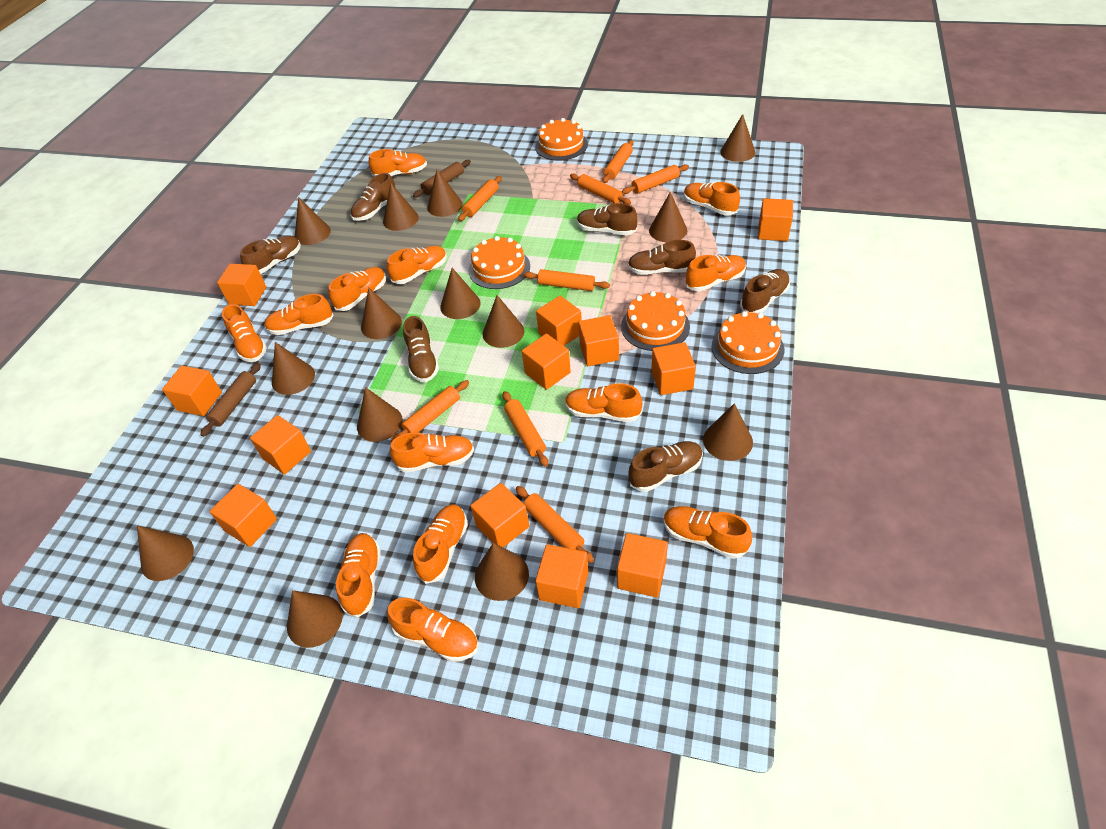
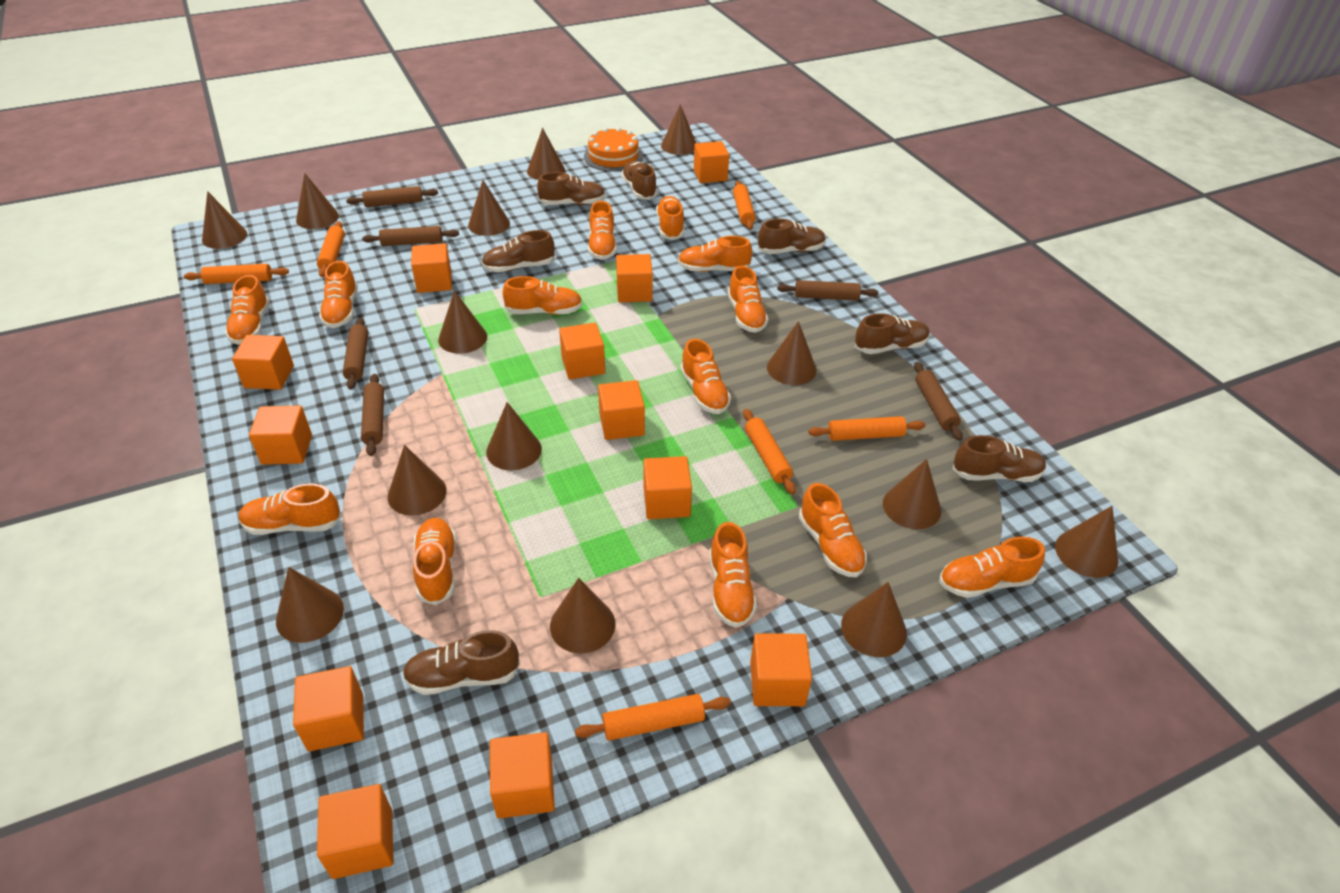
brown rolling pin: 2 -> 6
orange cake: 4 -> 1
orange rolling pin: 8 -> 6

